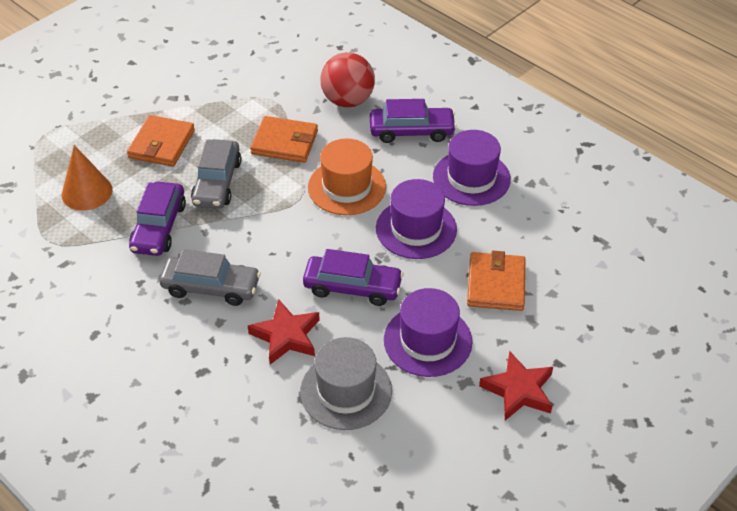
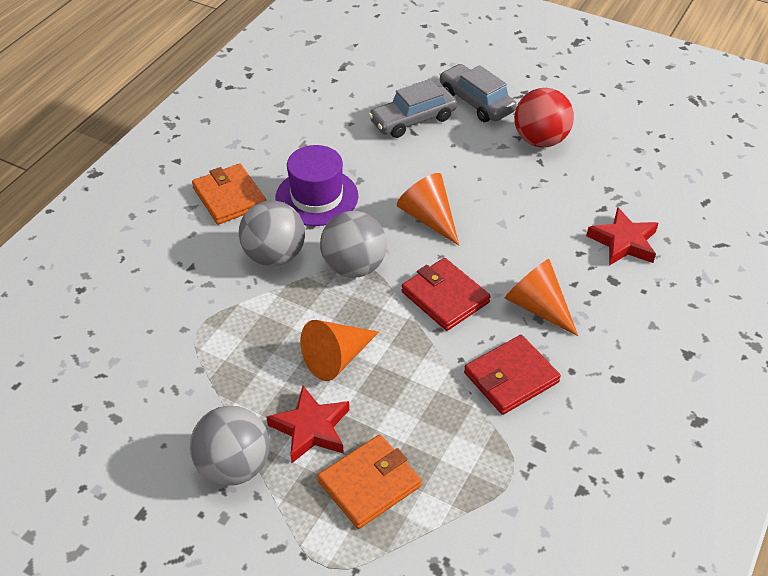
grey ball: 0 -> 3
grey hat: 1 -> 0
orange cone: 1 -> 3
orange hat: 1 -> 0
orange wallet: 3 -> 2
purple car: 3 -> 0
purple hat: 3 -> 1
red wallet: 0 -> 2

